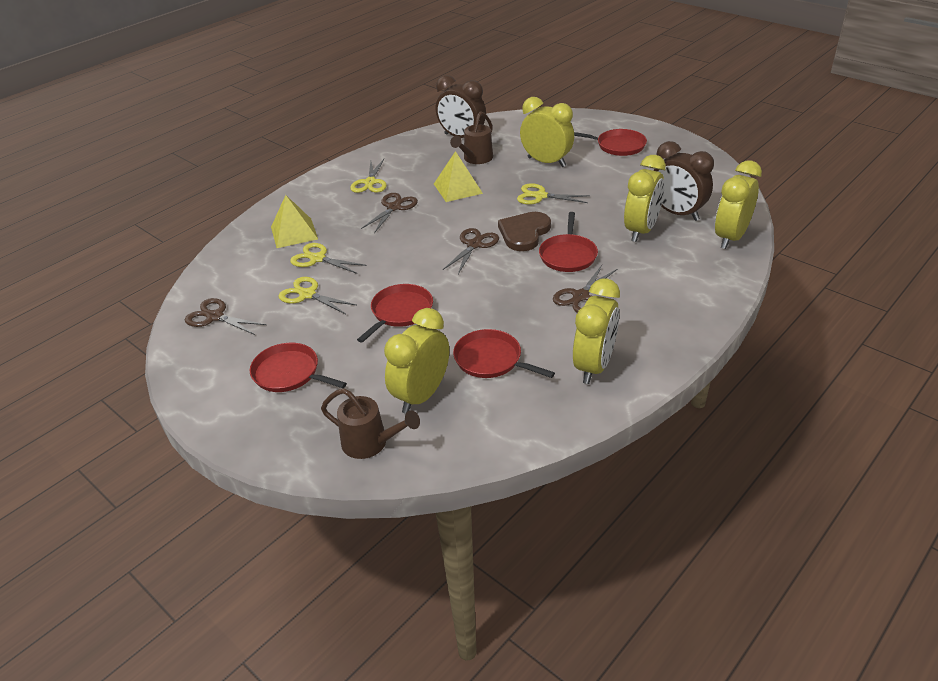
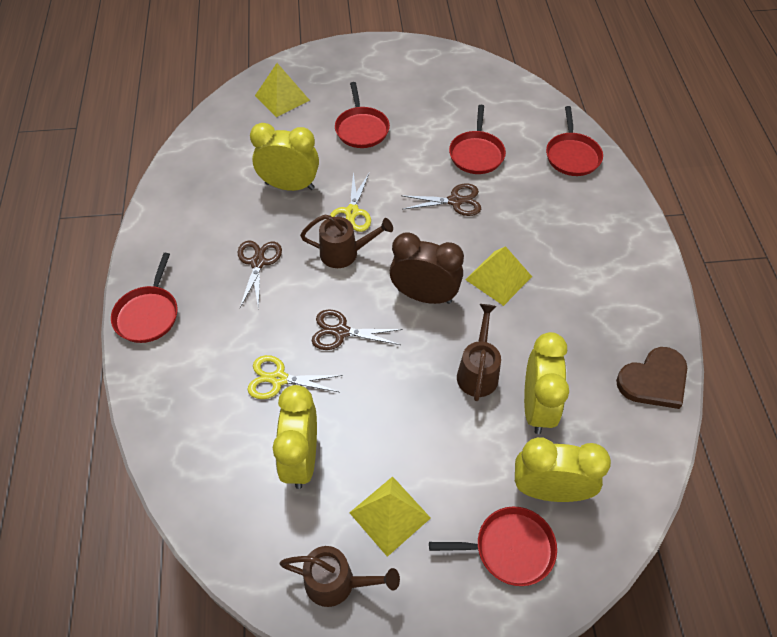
brown clock: 2 -> 1
brown scissors: 4 -> 3
brown watering can: 2 -> 3
yellow clock: 5 -> 4
yellow pyramid: 2 -> 3
yellow scissors: 4 -> 2

